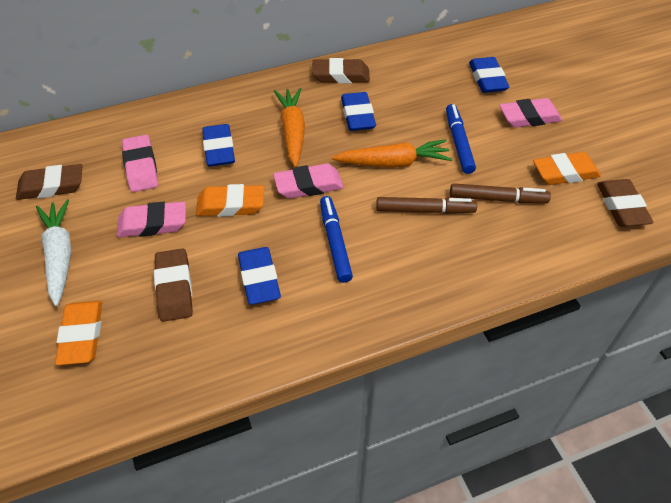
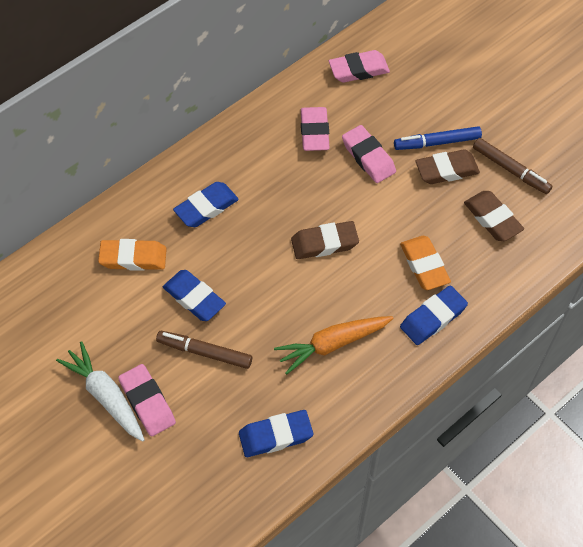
blue marker: 2 -> 1
brown eraser: 4 -> 3
orange carrot: 2 -> 1
orange eraser: 3 -> 2

